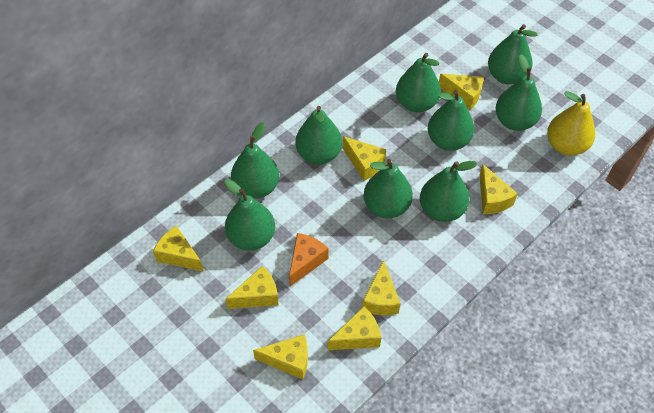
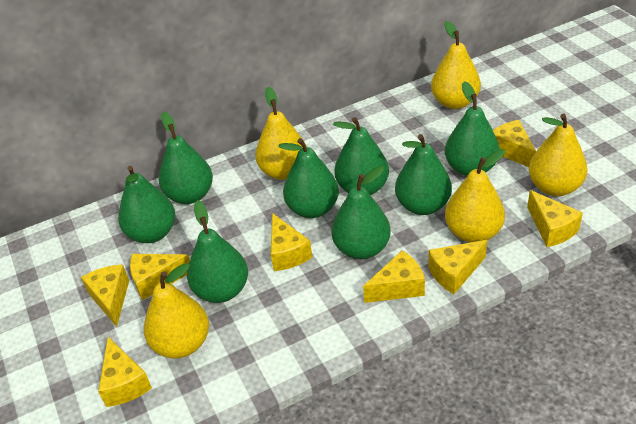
green pear: 9 -> 8
orange cheese: 1 -> 0
yellow pear: 1 -> 5

